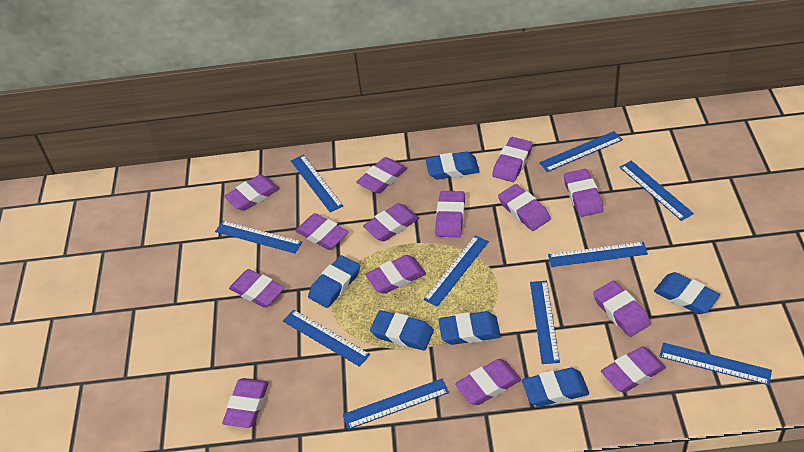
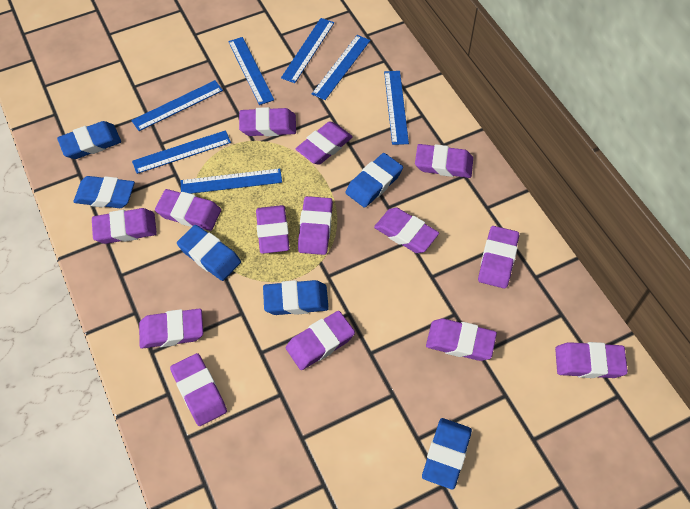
blue ruler: 10 -> 7

